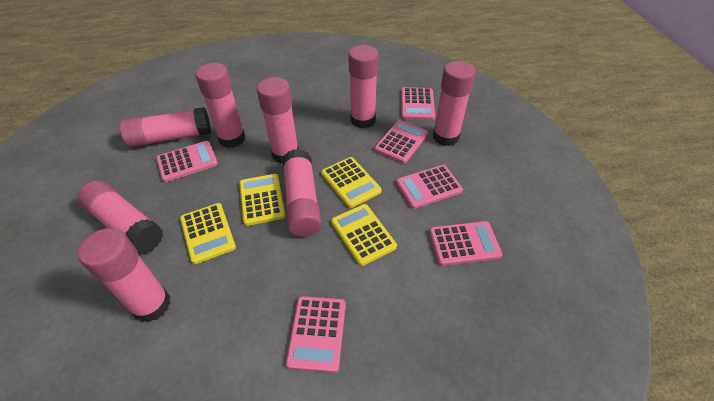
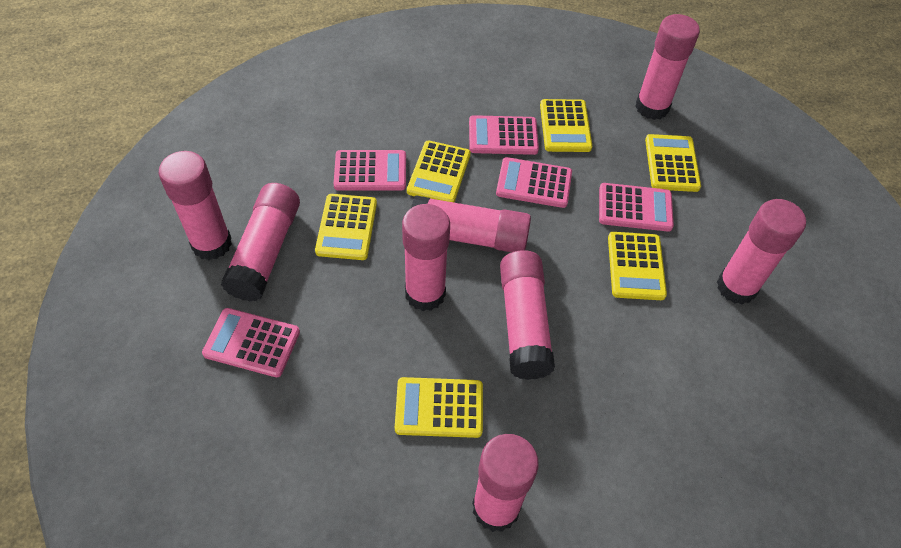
pink calculator: 6 -> 5
yellow calculator: 4 -> 6

